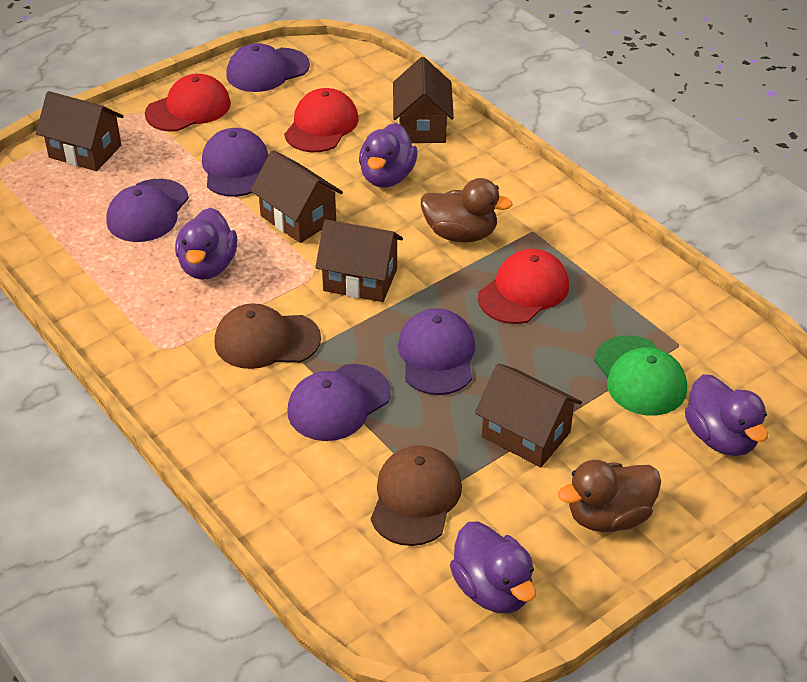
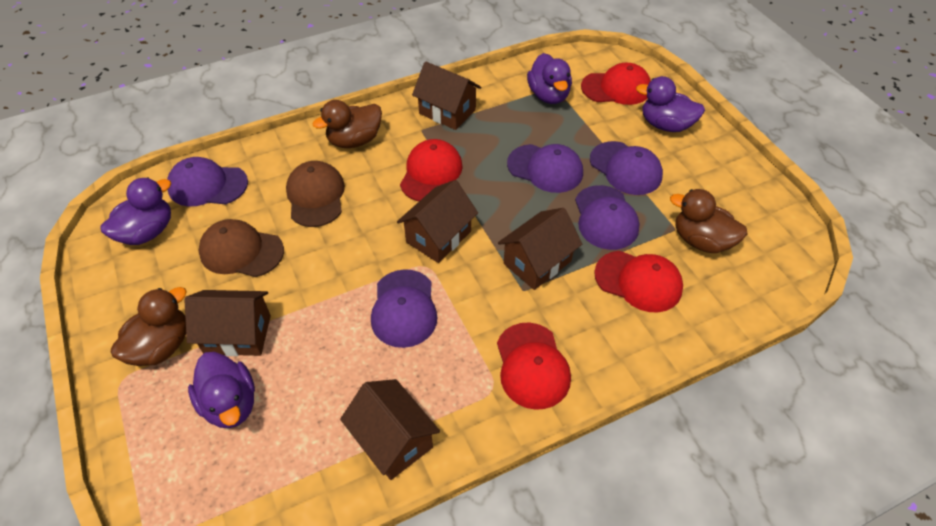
brown duck: 2 -> 3
green cap: 1 -> 0
red cap: 3 -> 4

